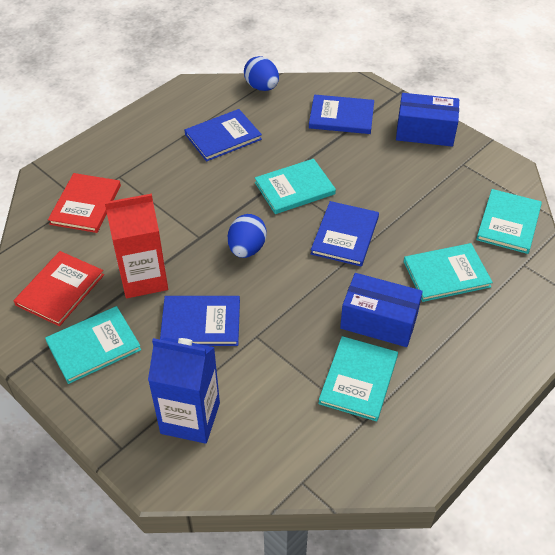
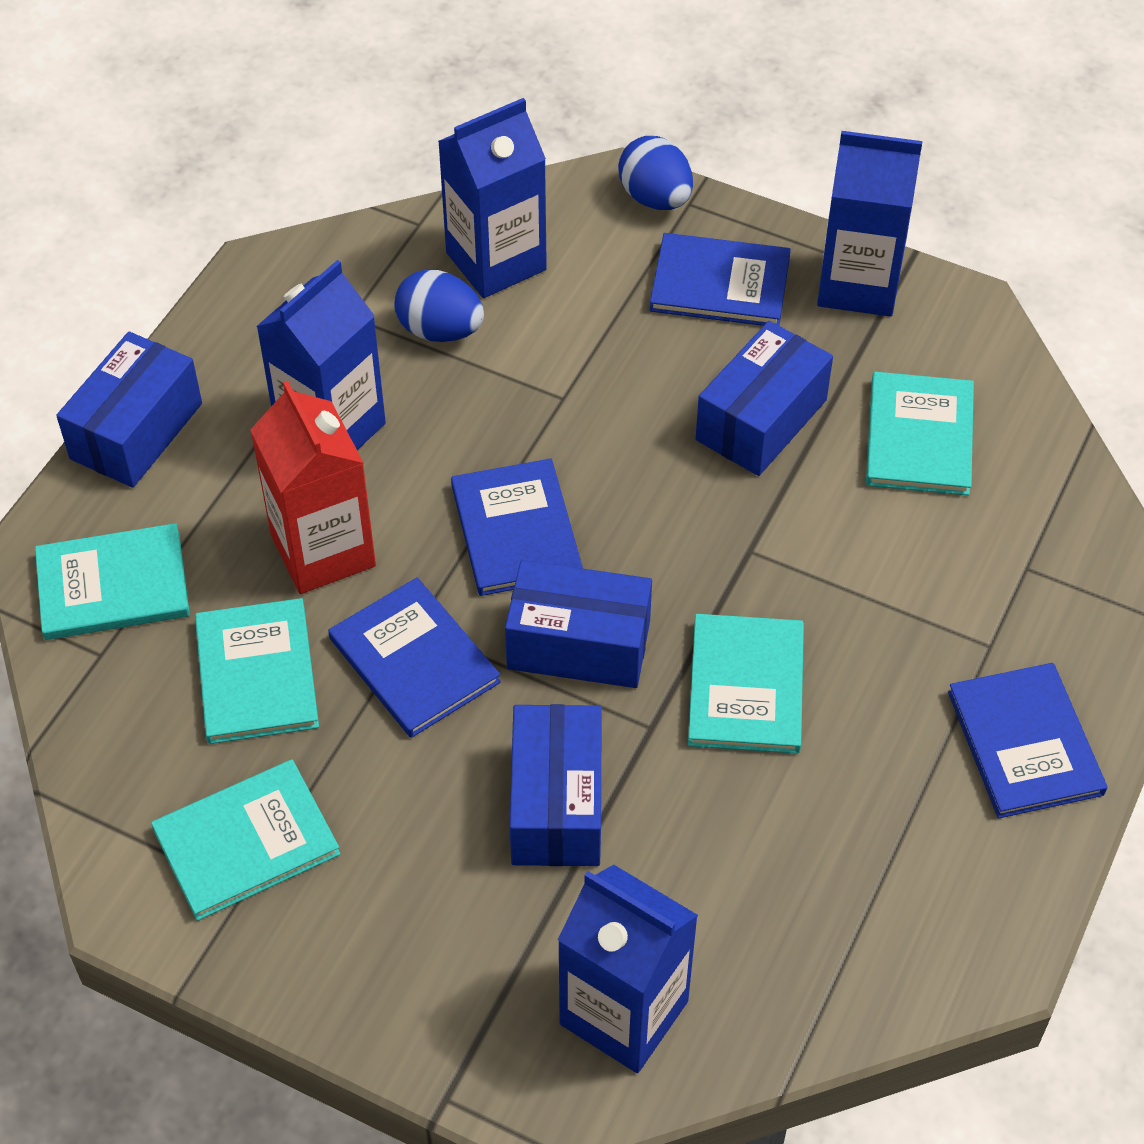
blue box: 2 -> 4
blue carton: 1 -> 4
red book: 2 -> 0

